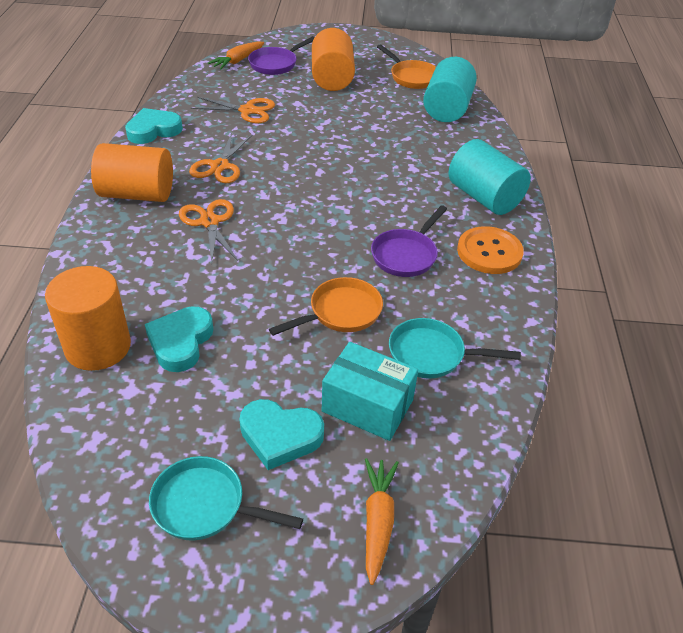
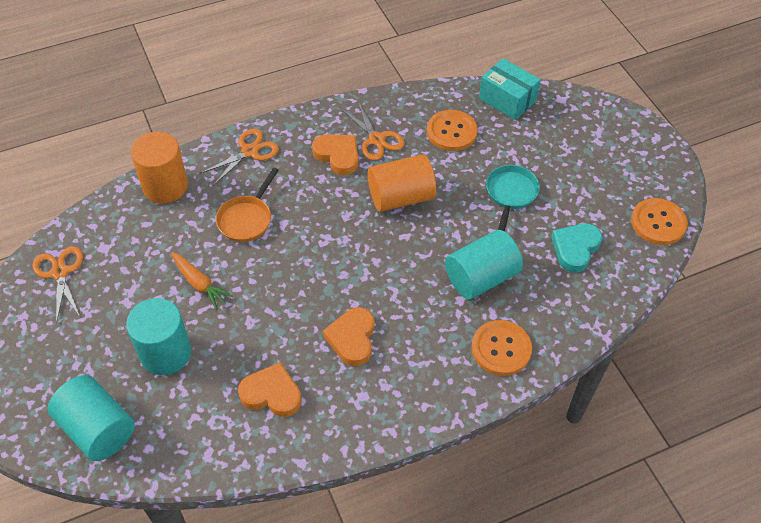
orange button: 1 -> 3
orange carrot: 2 -> 1
orange cylinder: 3 -> 2
orange heart: 0 -> 3
orange pan: 2 -> 1
purple pan: 2 -> 0
turquoise cylinder: 2 -> 3
turquoise heart: 3 -> 1
turquoise pan: 2 -> 1

